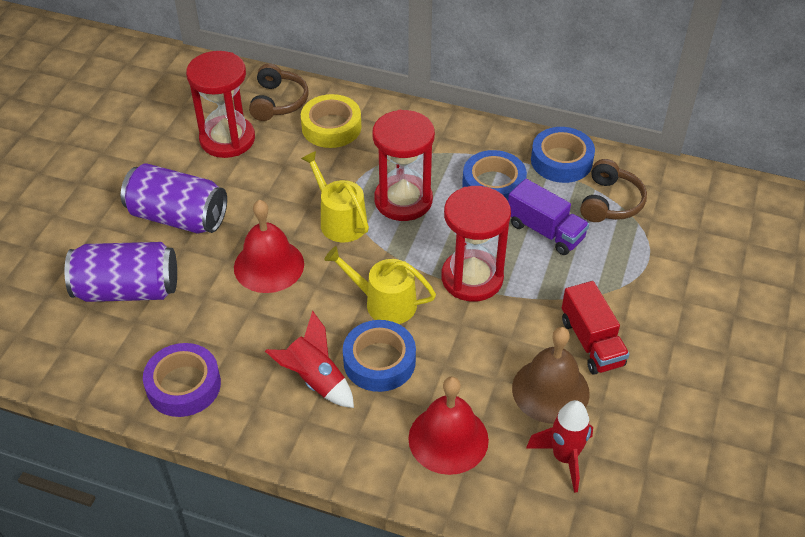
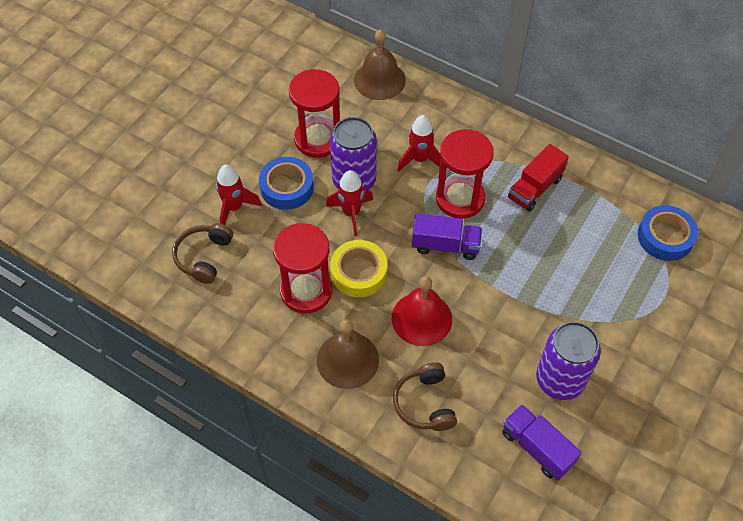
blue tape: 3 -> 2
brown bell: 1 -> 2
purple tape: 1 -> 0
purple truck: 1 -> 2
red bell: 2 -> 1
red rocket: 2 -> 3
yellow watering can: 2 -> 0

